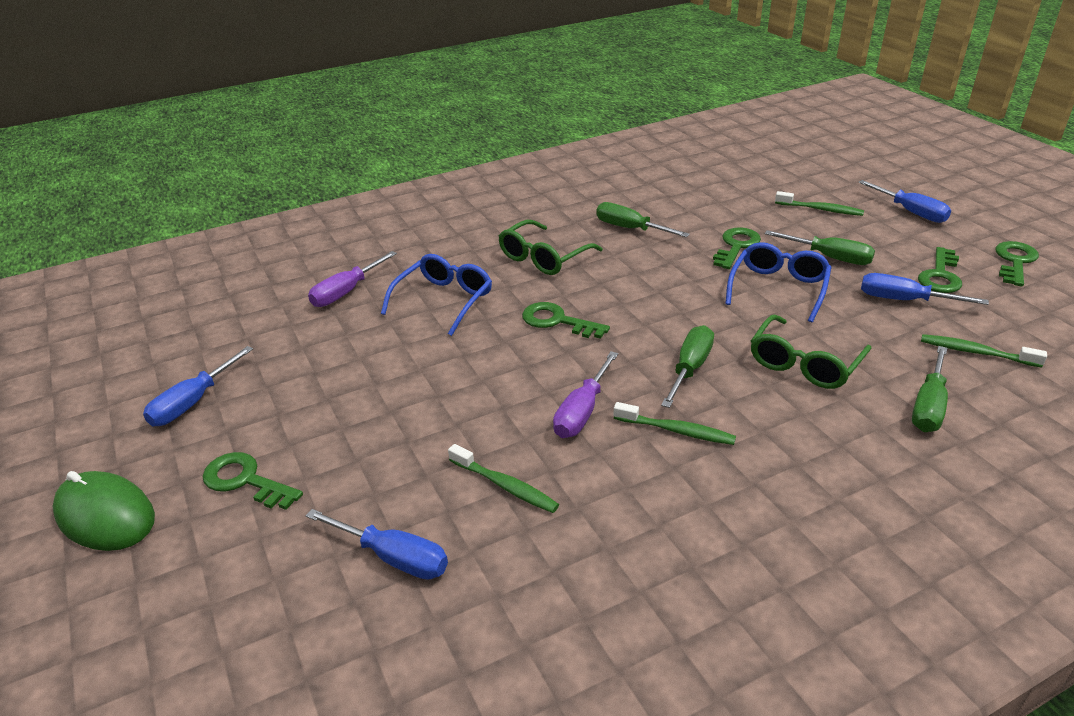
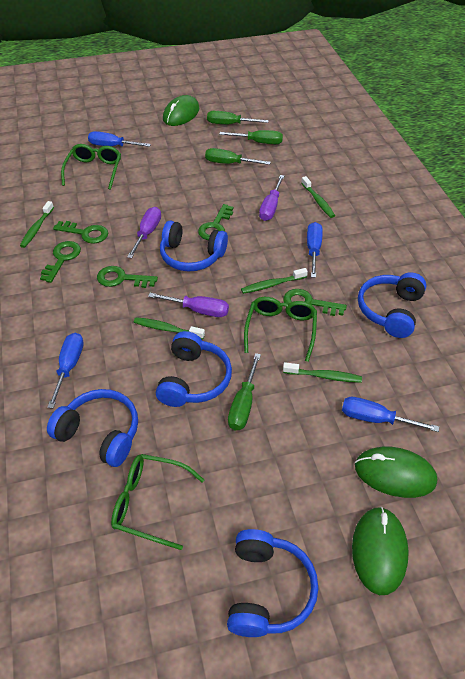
blue glasses: 2 -> 0
blue headphones: 0 -> 5
green glasses: 2 -> 3
green mouse: 1 -> 3
green toothbrush: 4 -> 5
purple screwdriver: 2 -> 3

